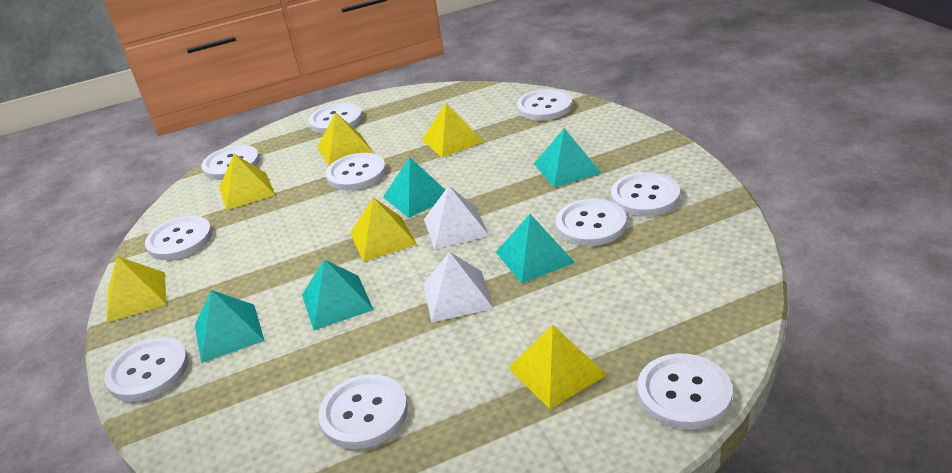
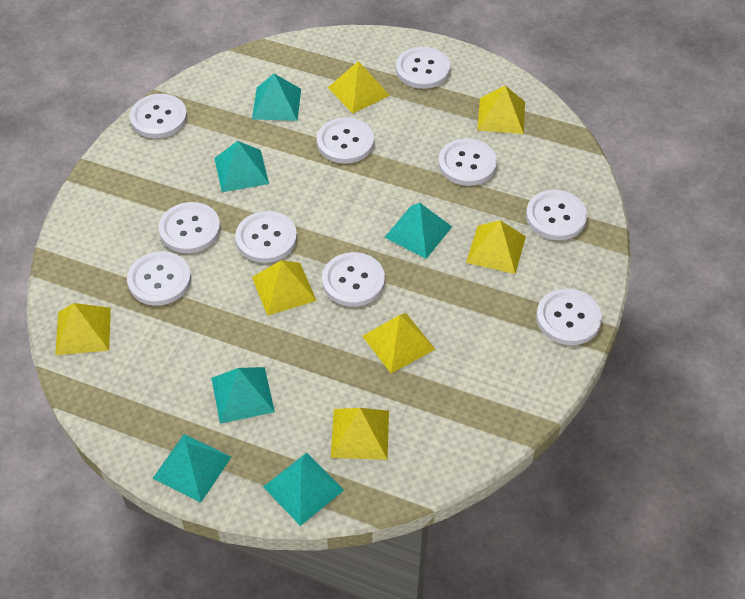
turquoise pyramid: 5 -> 6
white pyramid: 2 -> 0
yellow pyramid: 6 -> 7

